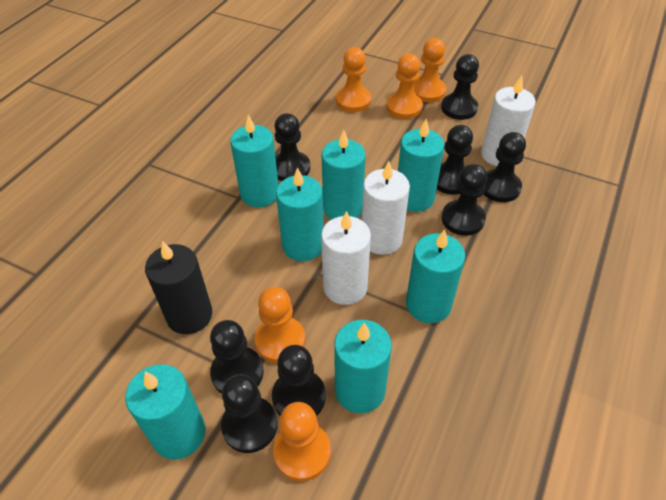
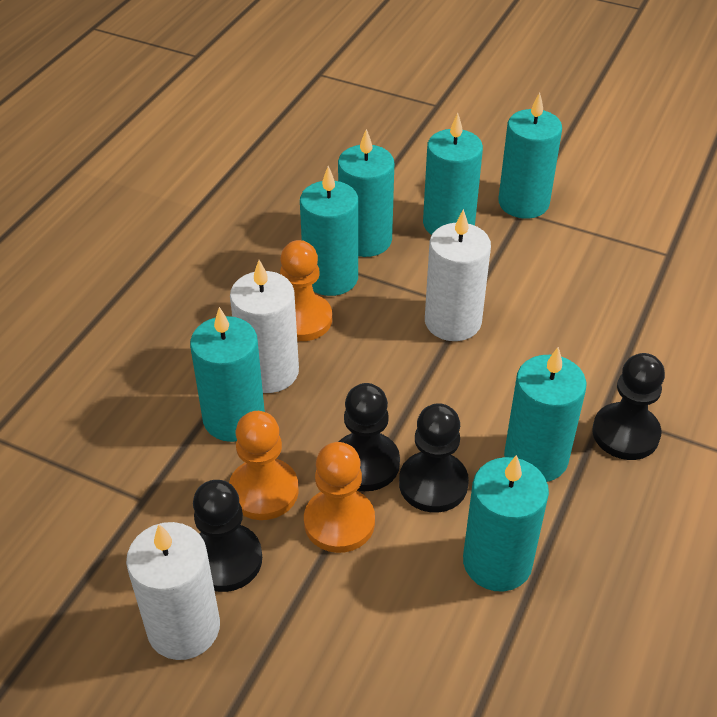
black candle: 1 -> 0
black pawn: 8 -> 4
orange pawn: 5 -> 3

